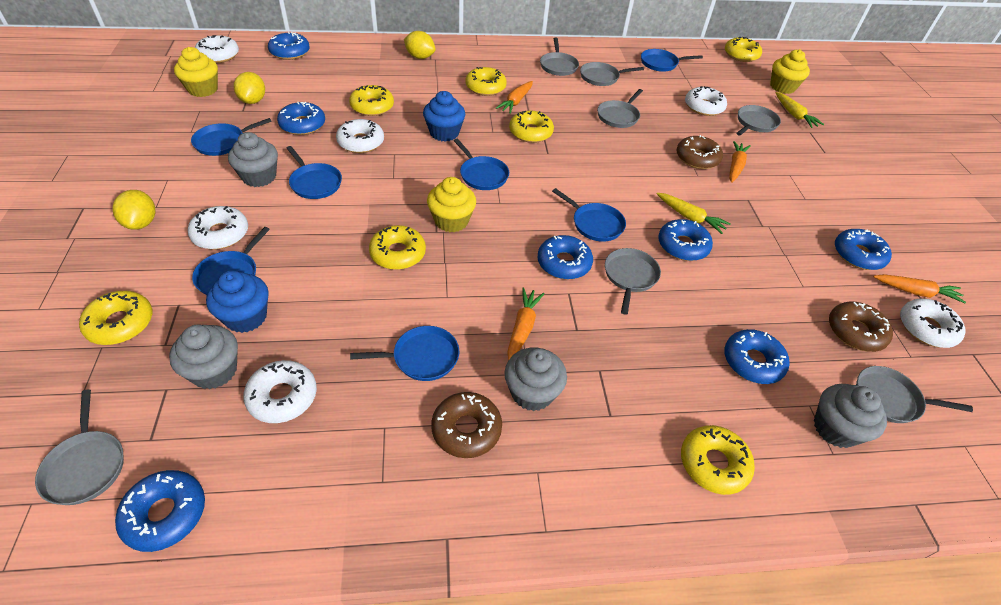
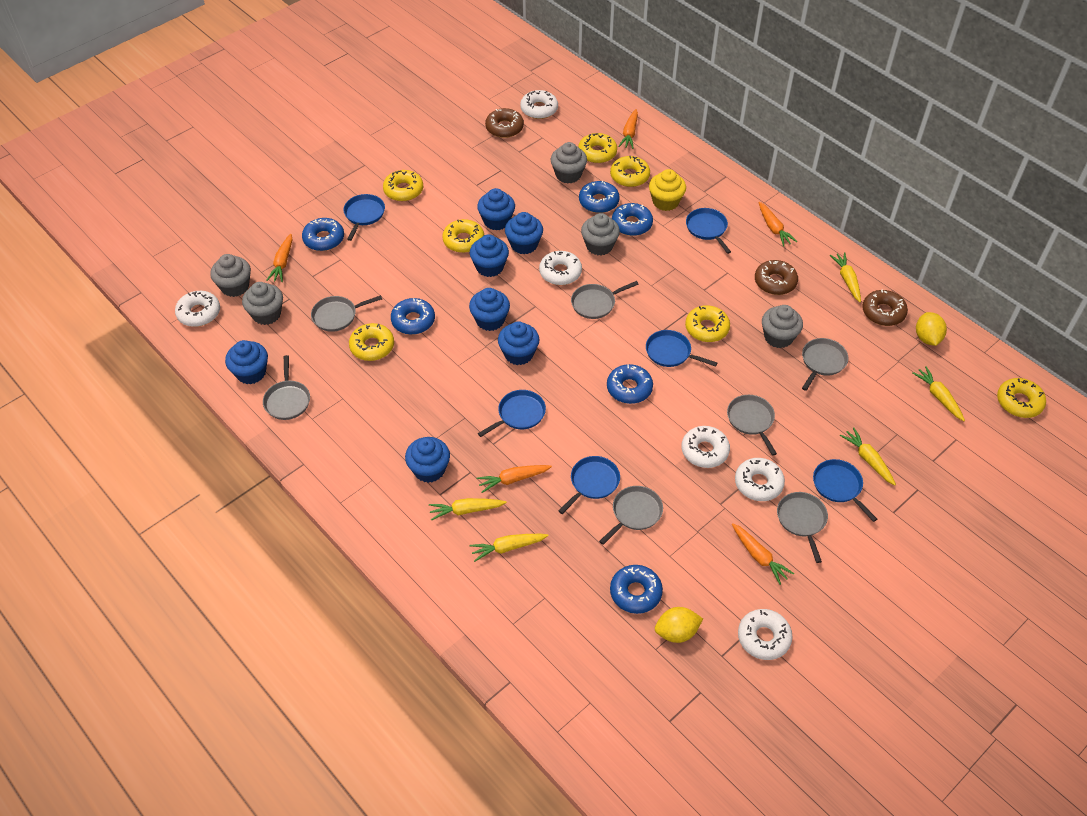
blue cupcake: 2 -> 7
blue donut: 7 -> 6
blue pan: 7 -> 6
grey cupcake: 4 -> 5
orange carrot: 4 -> 5
yellow carrot: 2 -> 5
yellow cupcake: 3 -> 1
yellow lemon: 3 -> 2

